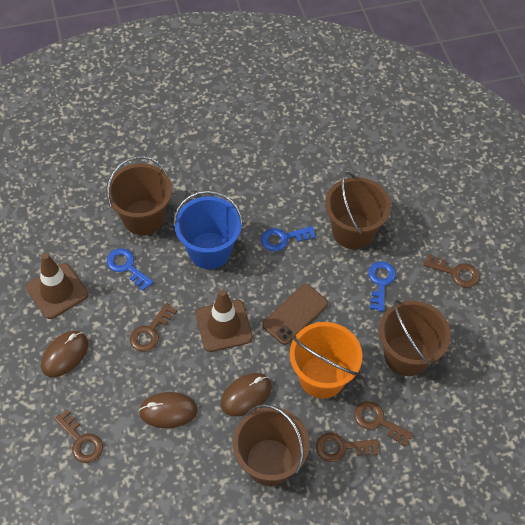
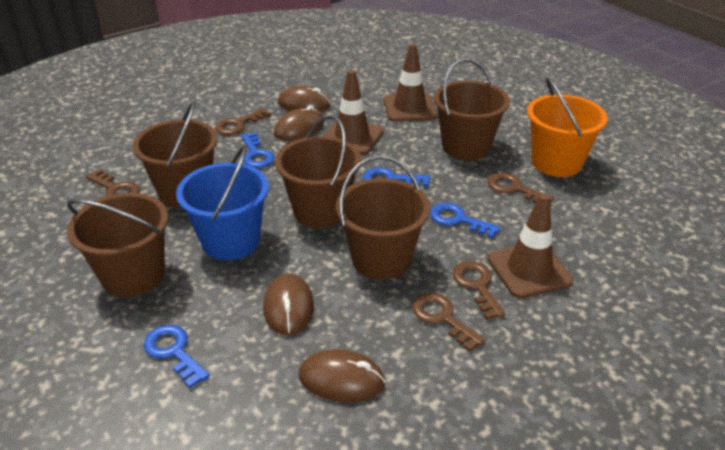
blue key: 3 -> 4
brown bucket: 4 -> 5
brown mouse: 3 -> 4
brown phone: 1 -> 0
brown traffic cone: 2 -> 3

